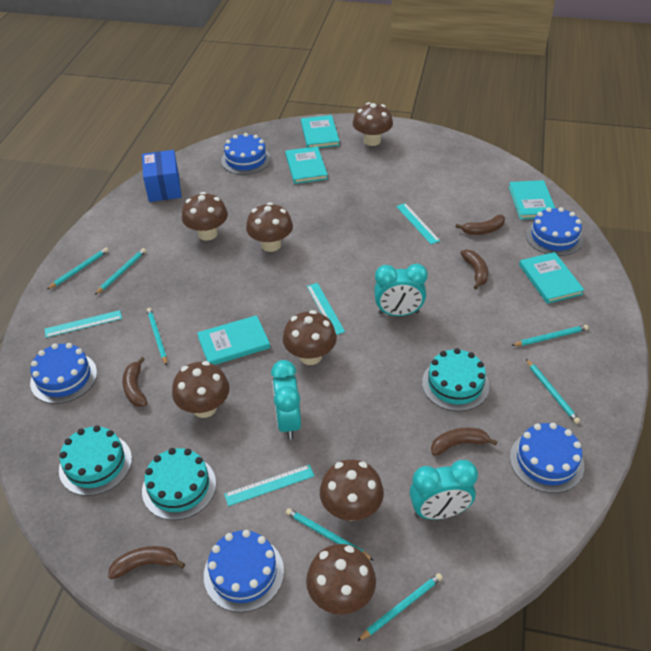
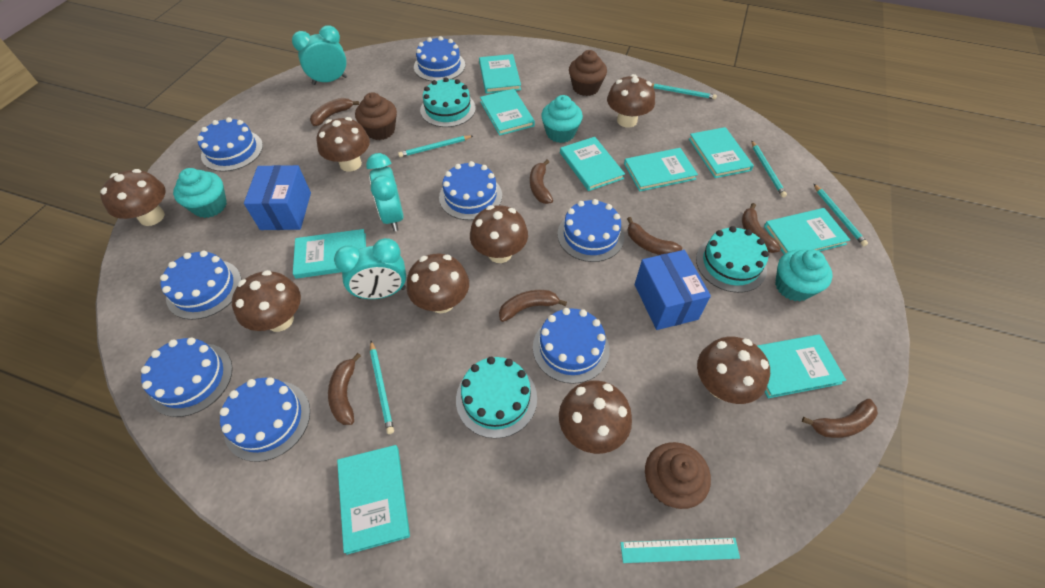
blue box: 1 -> 2
blue cake: 5 -> 8
brown banana: 5 -> 7
brown cupcake: 0 -> 3
brown mushroom: 7 -> 8
turquoise book: 5 -> 9
turquoise cupcake: 0 -> 3
turquoise pencil: 7 -> 5
turquoise ruler: 4 -> 1

